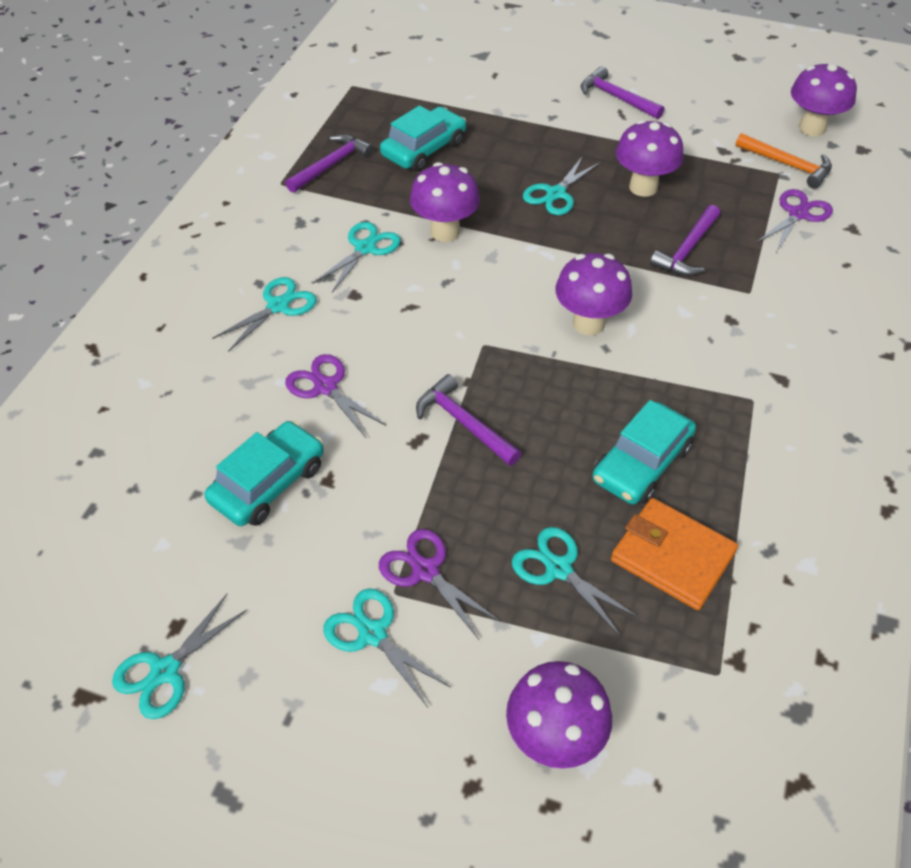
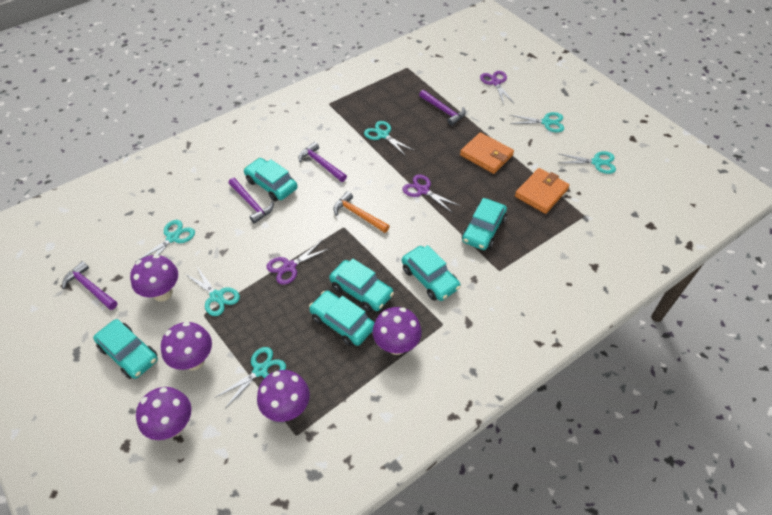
orange wallet: 1 -> 2
turquoise car: 3 -> 6

